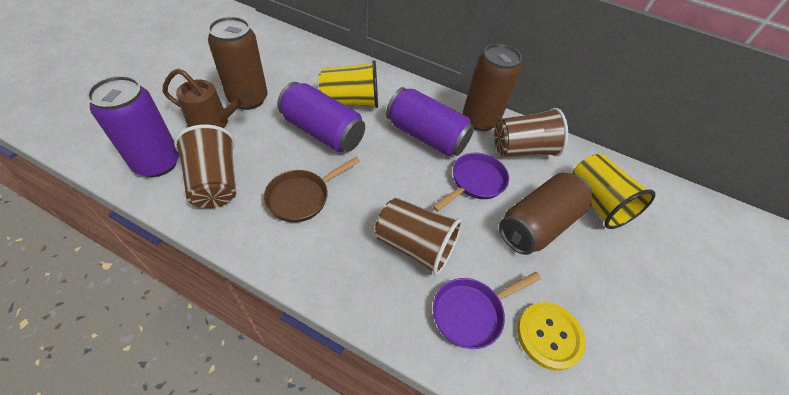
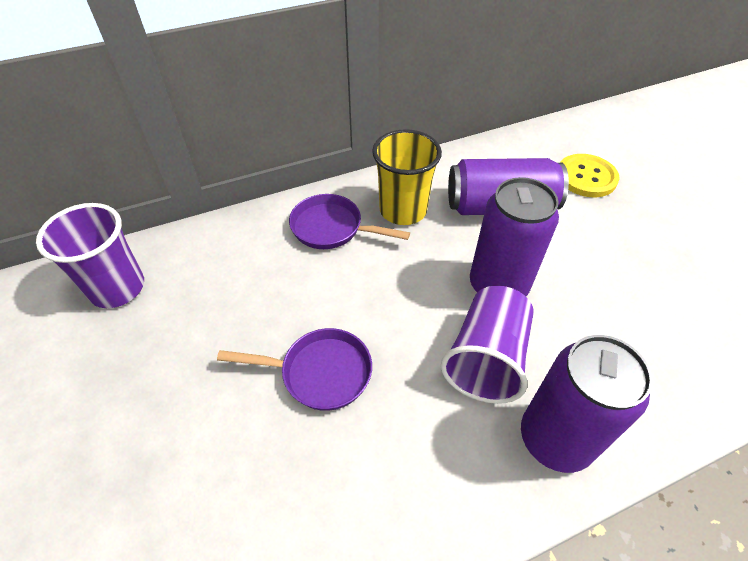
brown can: 3 -> 0
brown cup: 3 -> 0
brown pan: 1 -> 0
brown watering can: 1 -> 0
purple cup: 0 -> 2
yellow cup: 2 -> 1

